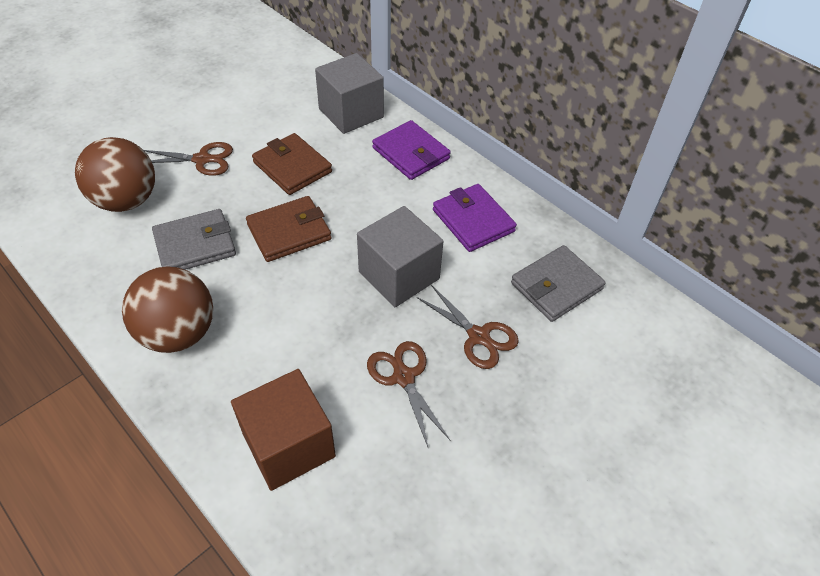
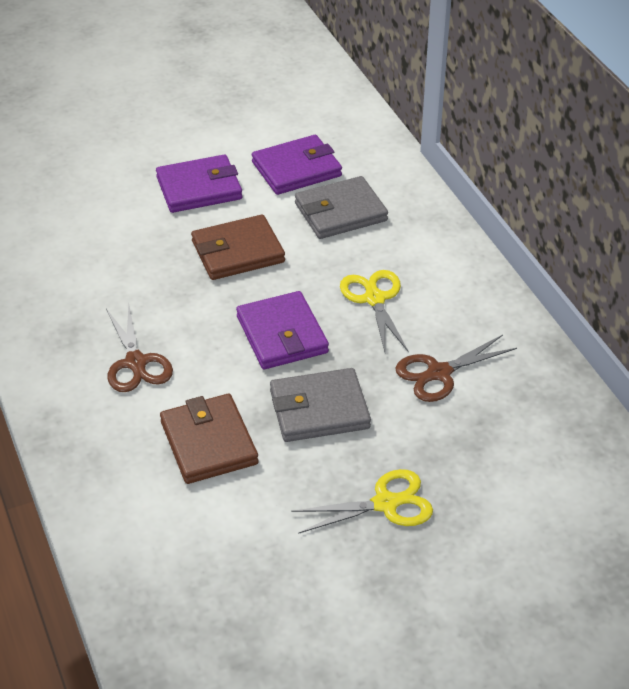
brown ball: 2 -> 0
brown cube: 1 -> 0
brown scissors: 3 -> 2
grey cube: 2 -> 0
purple wallet: 2 -> 3
yellow scissors: 0 -> 2

